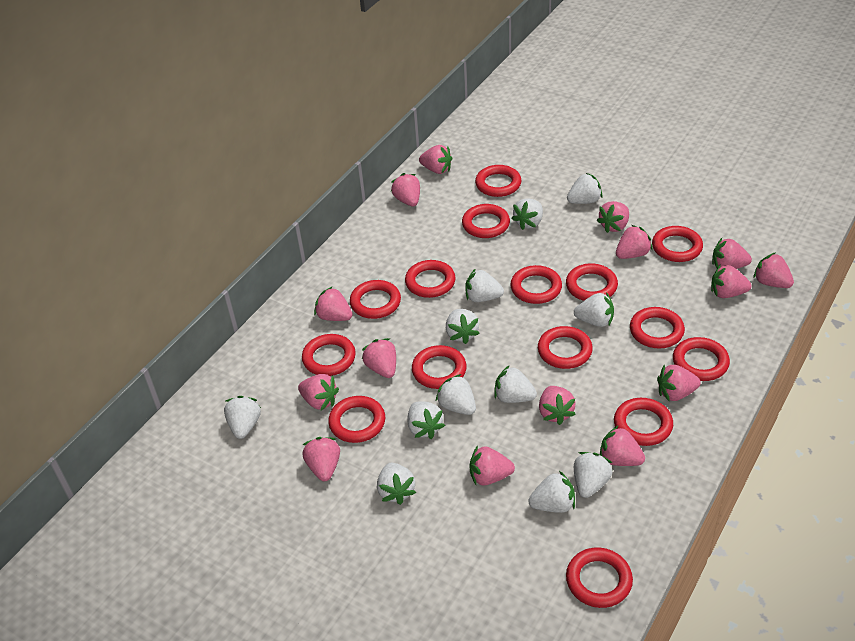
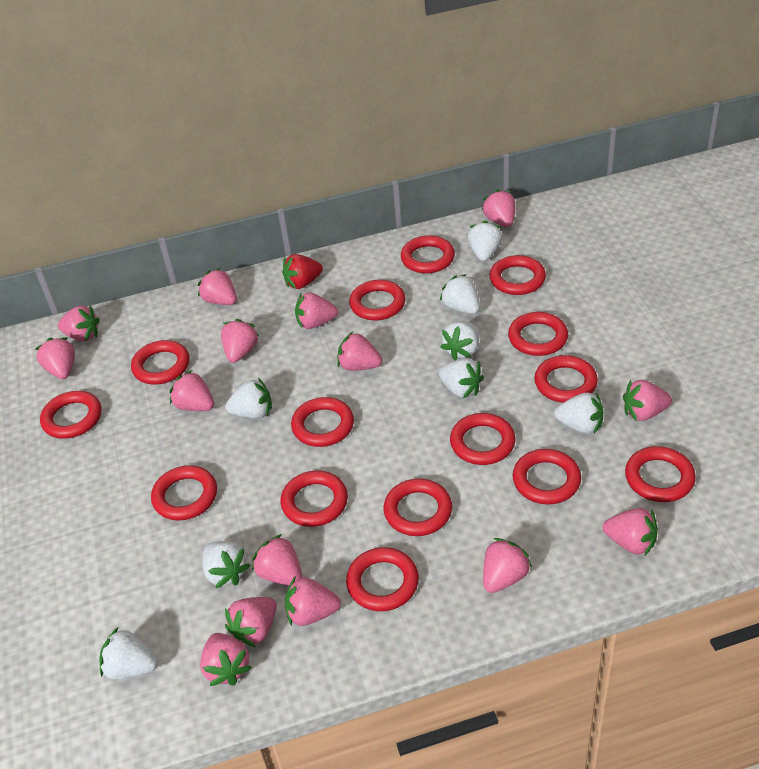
red strawberry: 0 -> 1
white strawberry: 12 -> 8

